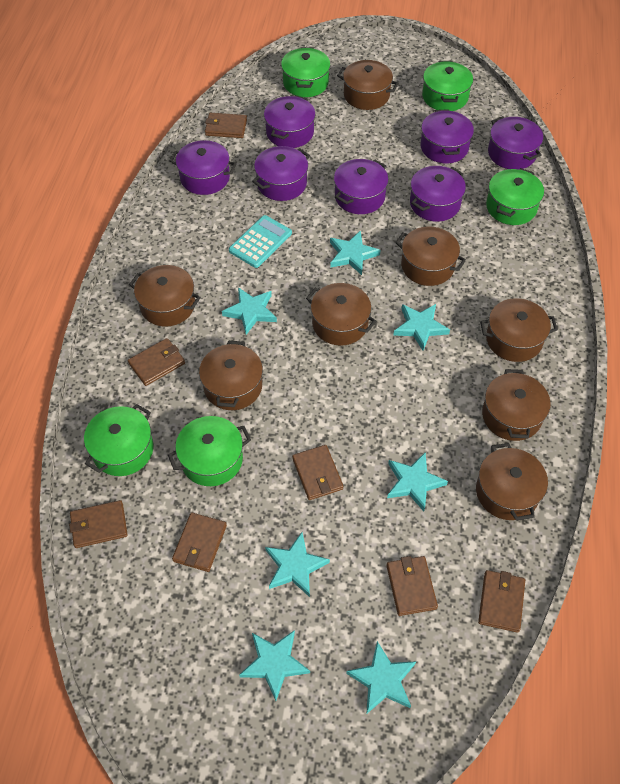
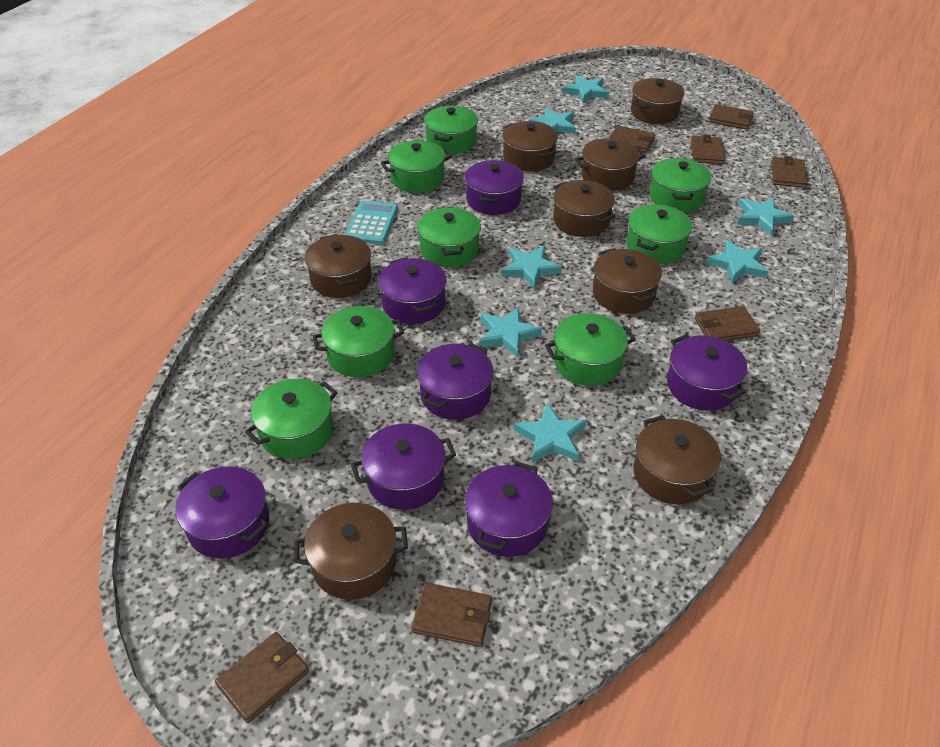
green pot: 5 -> 8

